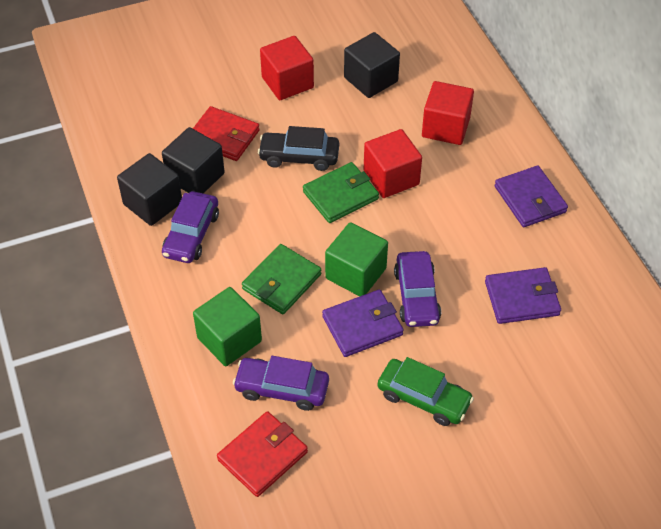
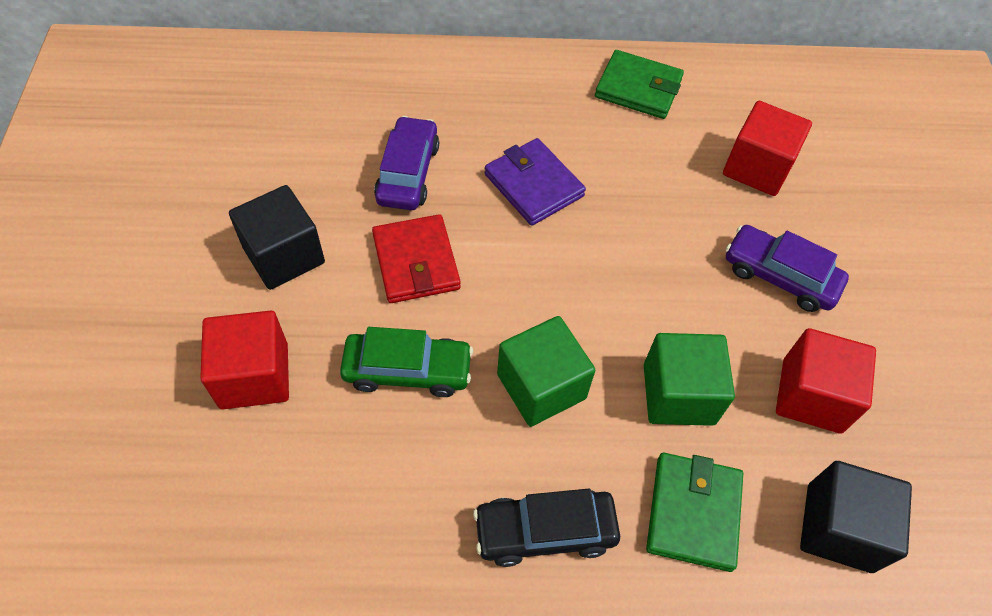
black cube: 3 -> 2
purple car: 3 -> 2
purple wallet: 3 -> 1
red wallet: 2 -> 1

